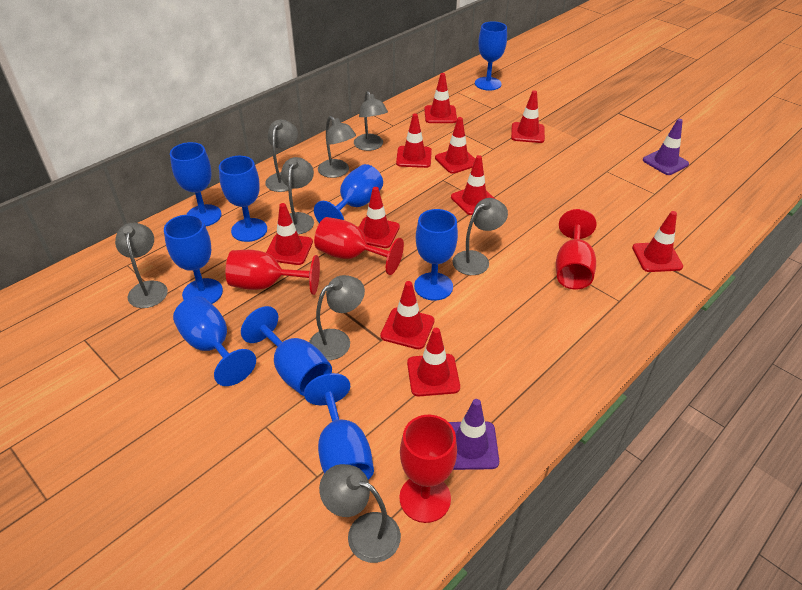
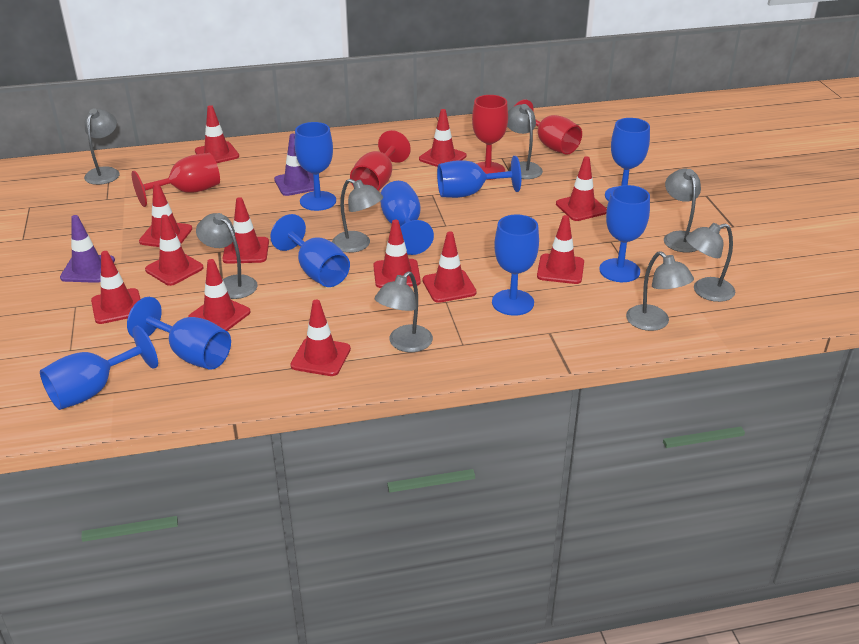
red traffic cone: 10 -> 12

